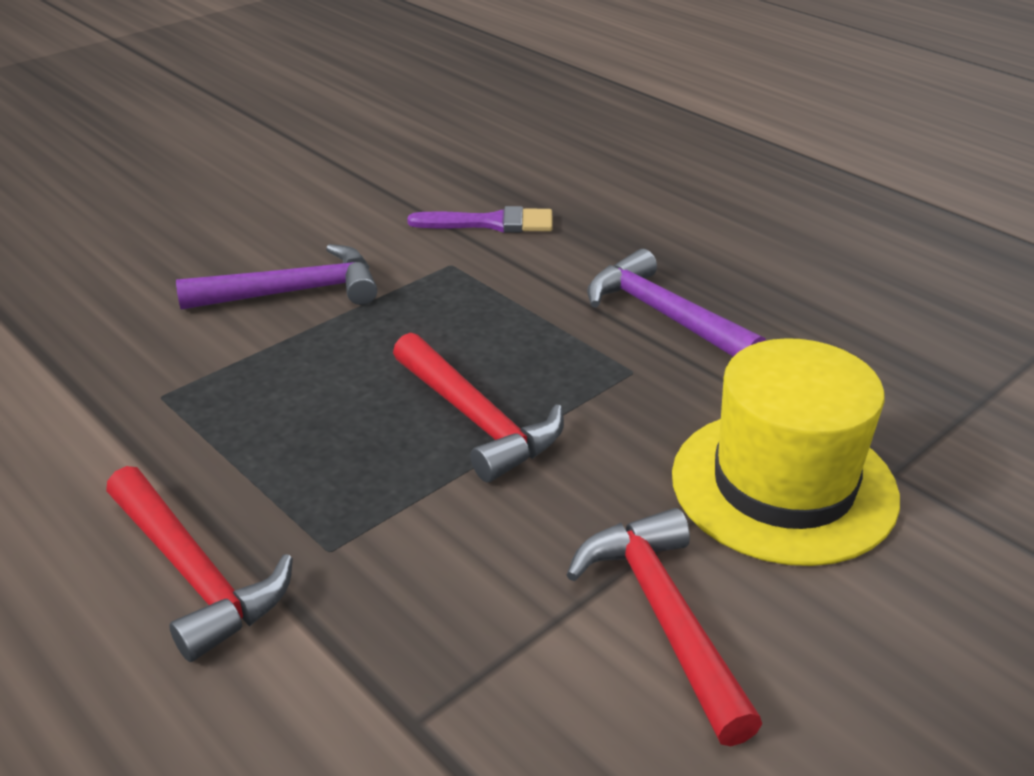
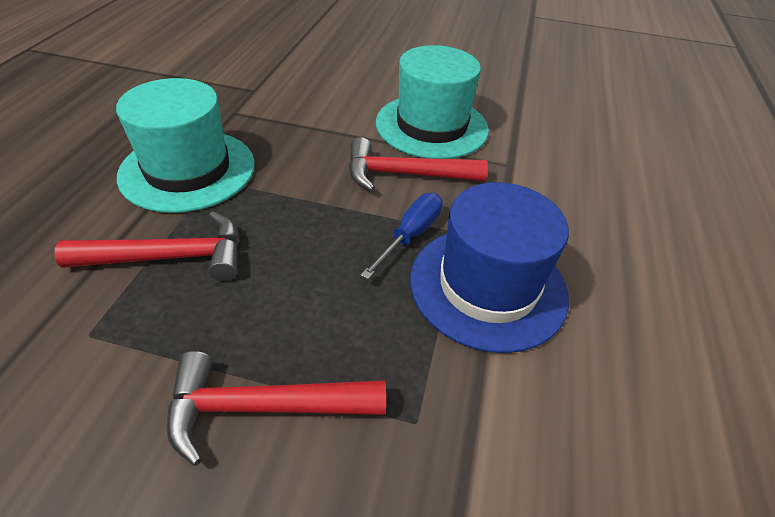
blue hat: 0 -> 1
blue screwdriver: 0 -> 1
purple brush: 1 -> 0
purple hammer: 2 -> 0
turquoise hat: 0 -> 2
yellow hat: 1 -> 0

